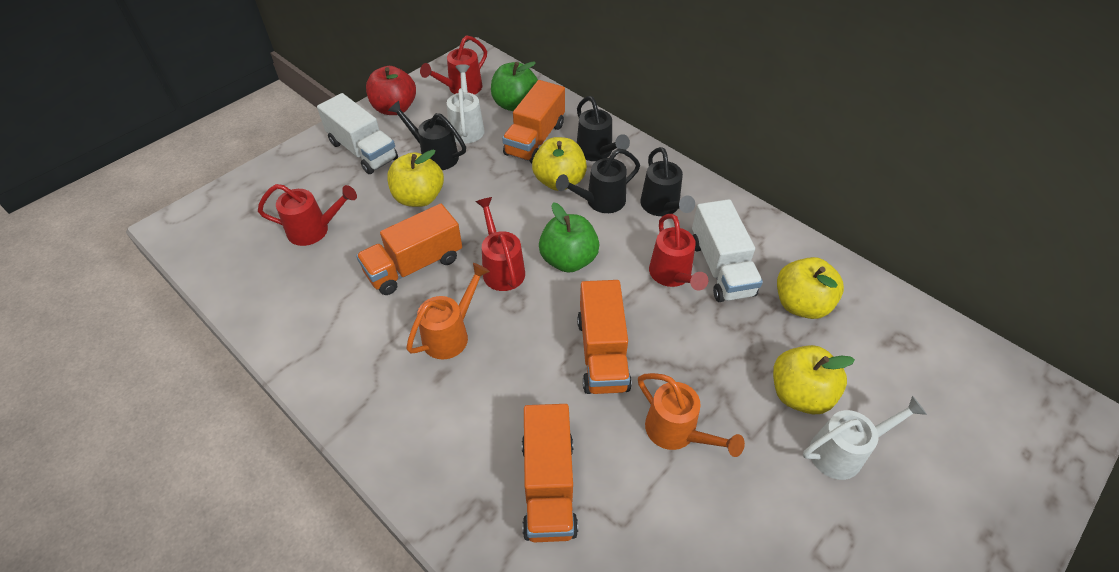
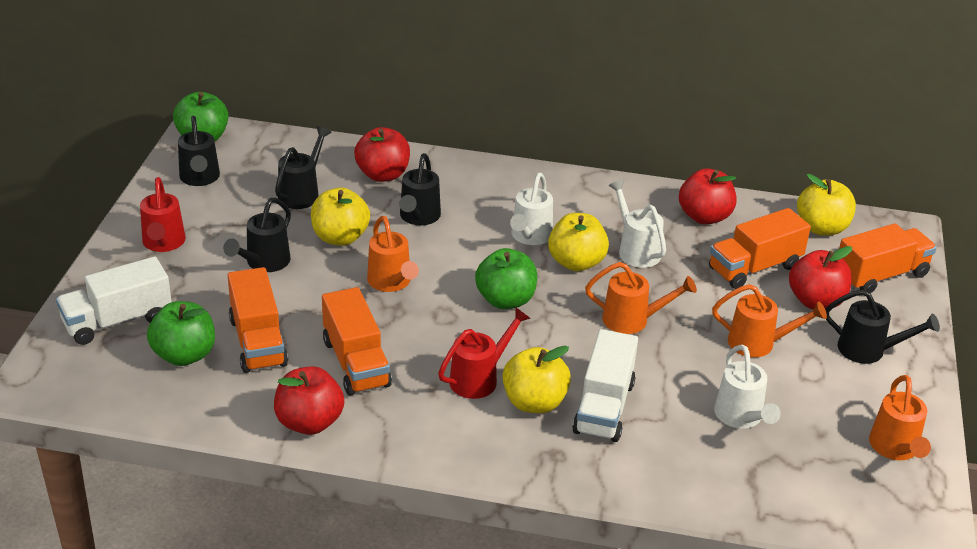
black watering can: 4 -> 5
green apple: 2 -> 3
orange watering can: 2 -> 4
red apple: 1 -> 4
red watering can: 4 -> 2
white watering can: 2 -> 3

